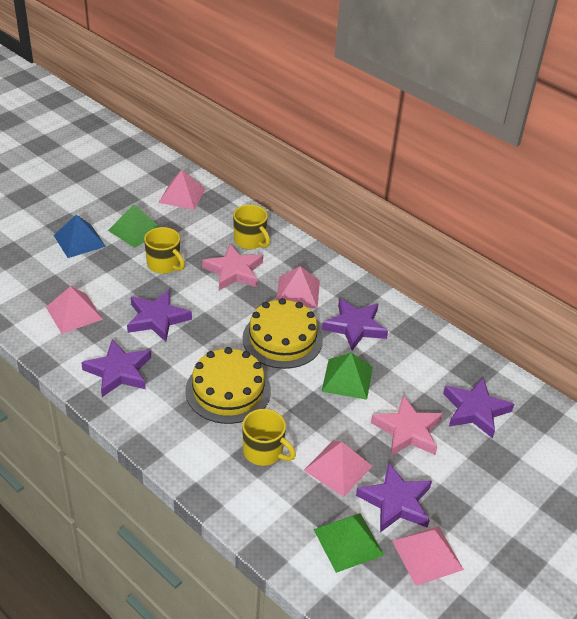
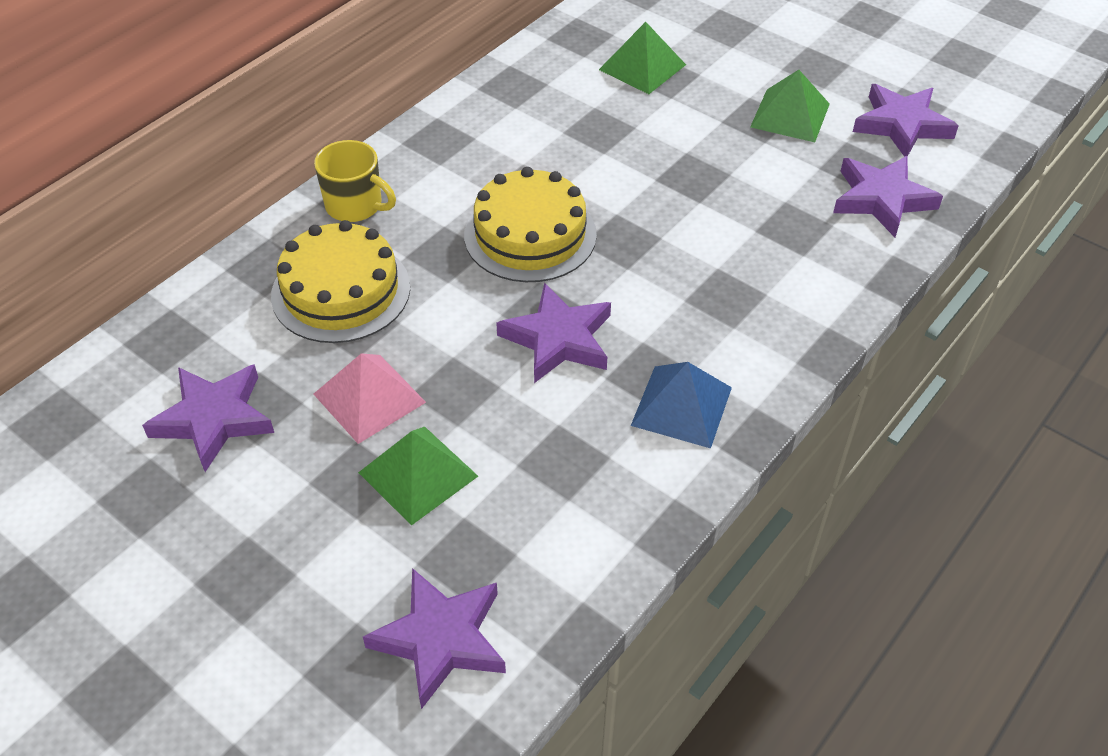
pink pyramid: 5 -> 1
pink star: 2 -> 0
yellow mug: 3 -> 1

